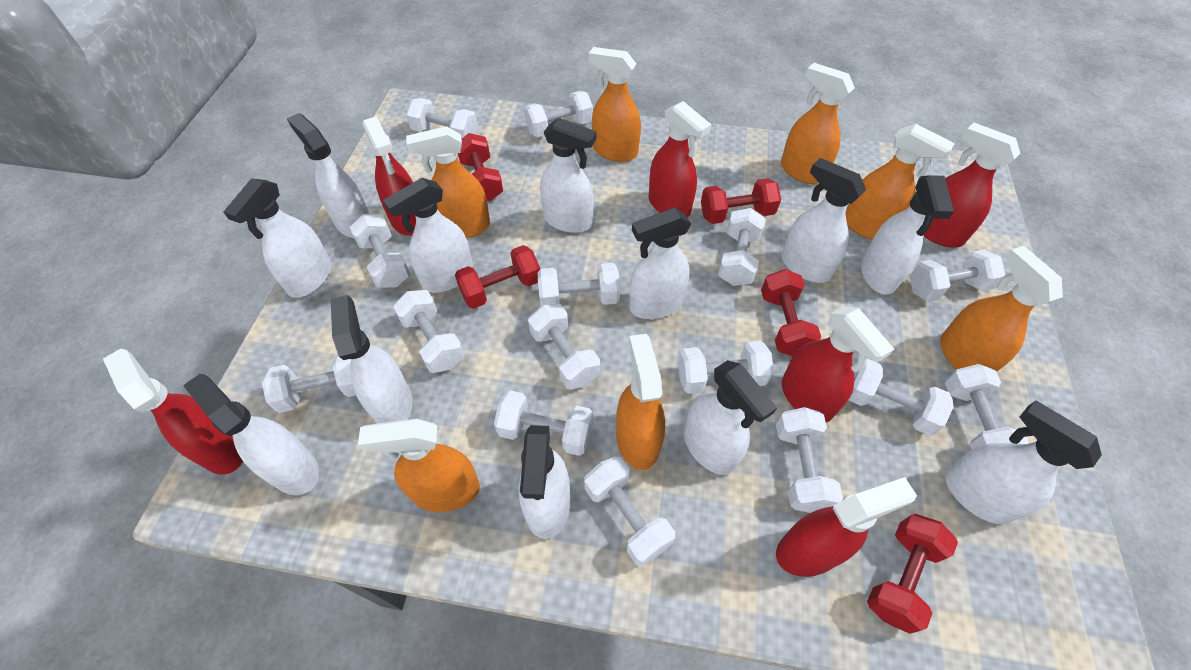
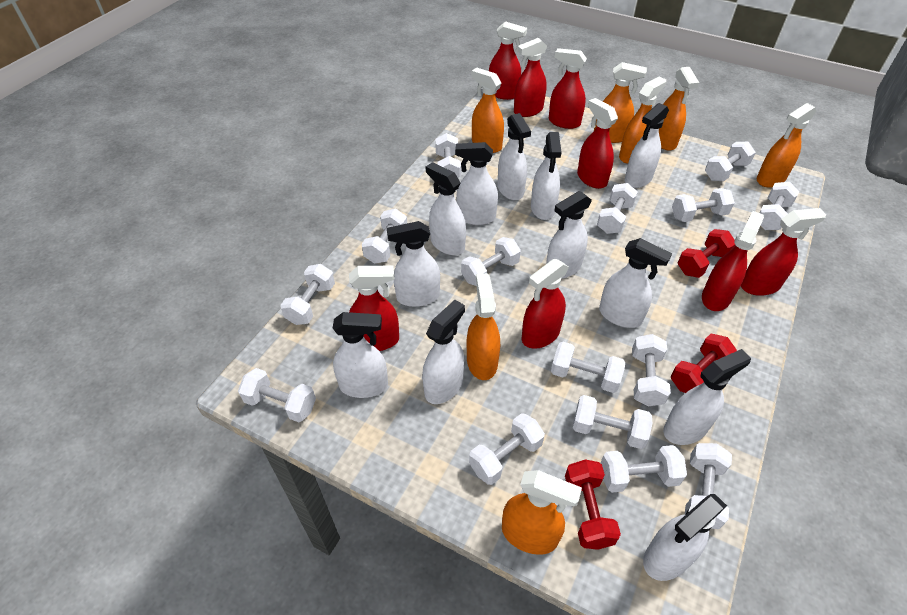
red dumbbell: 5 -> 3
red spray bottle: 6 -> 8

